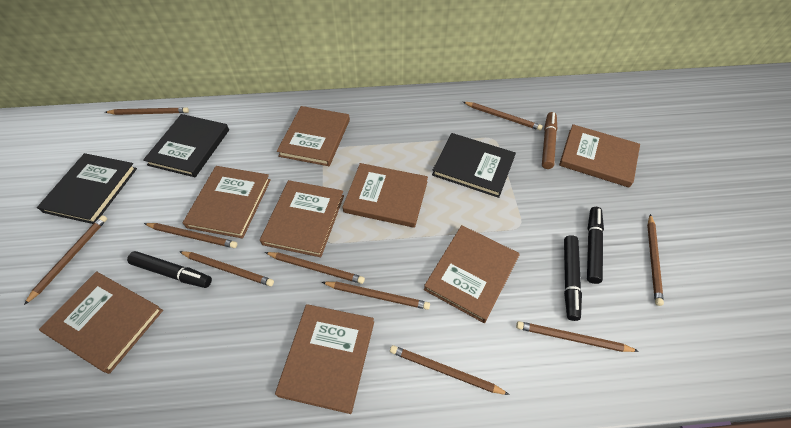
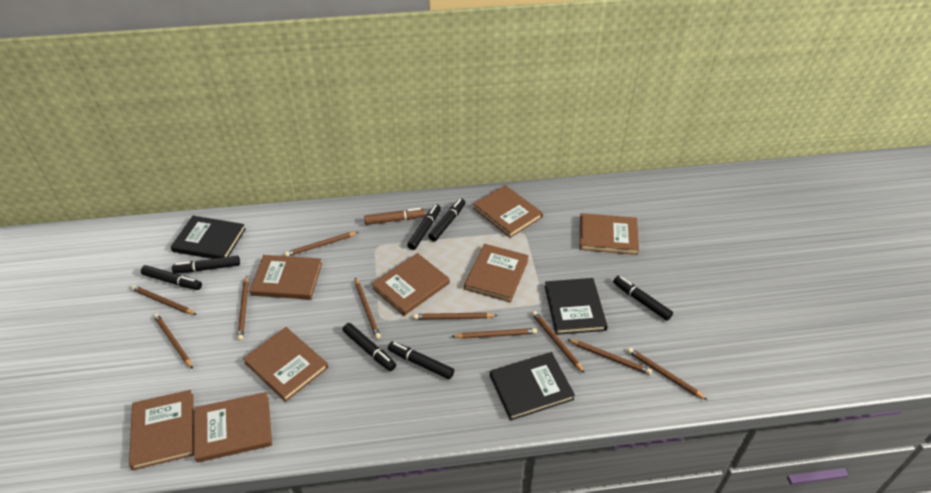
black marker: 3 -> 7

